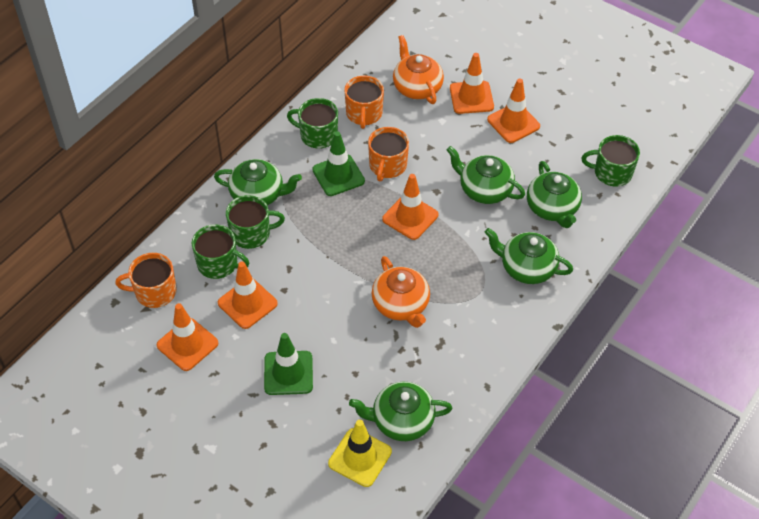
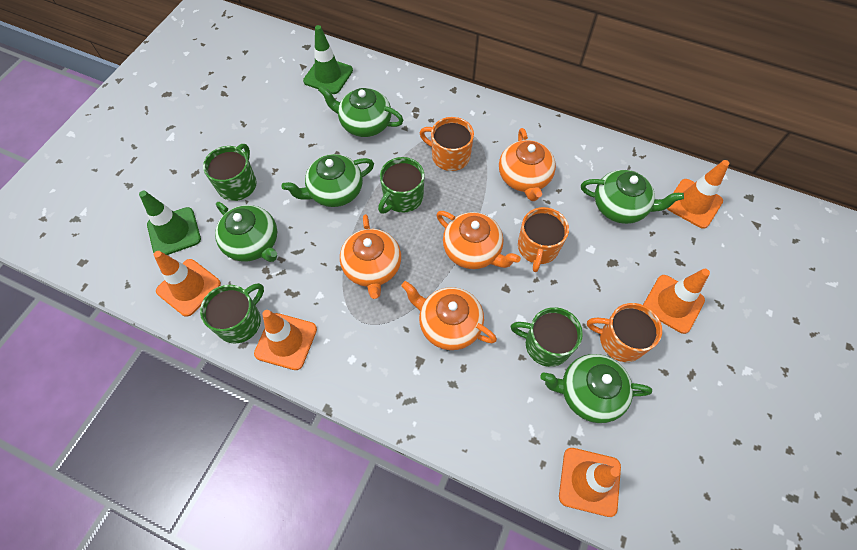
orange teapot: 2 -> 4
yellow traffic cone: 1 -> 0

